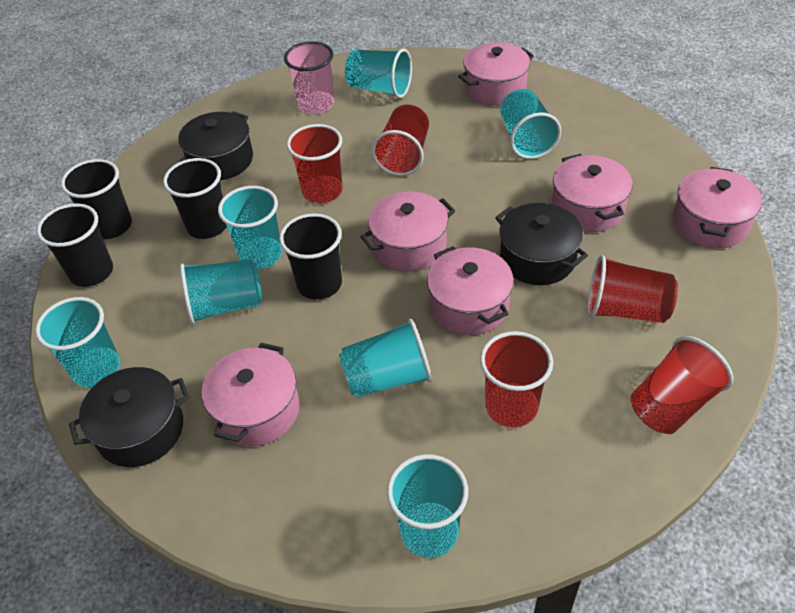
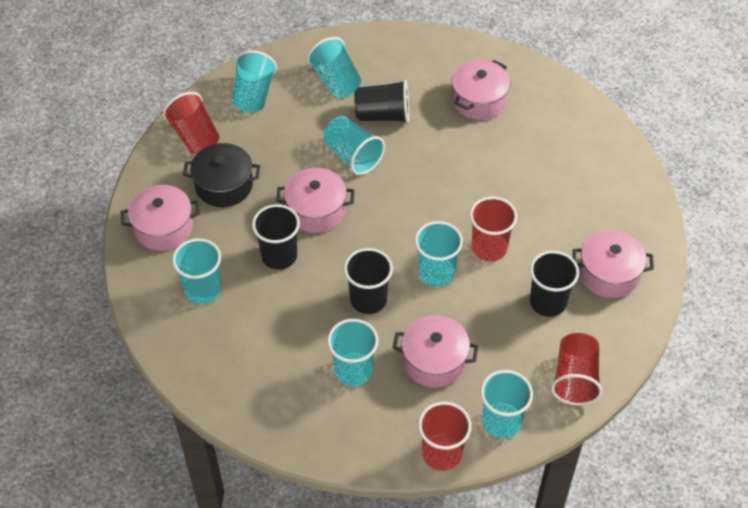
black pot: 3 -> 1
pink cup: 1 -> 0
pink pot: 6 -> 5
red cup: 5 -> 4

